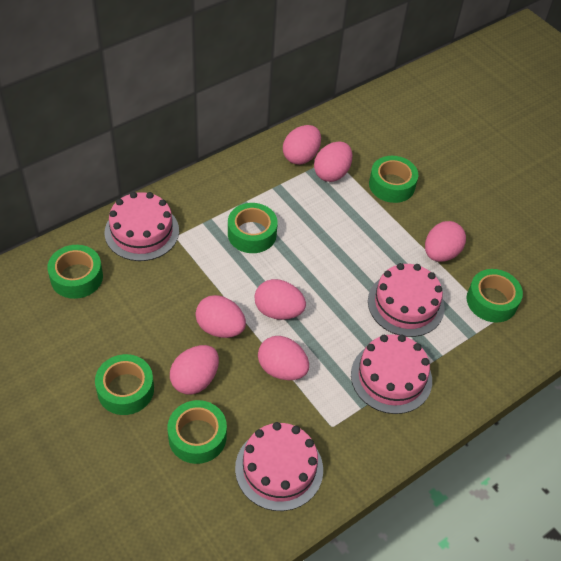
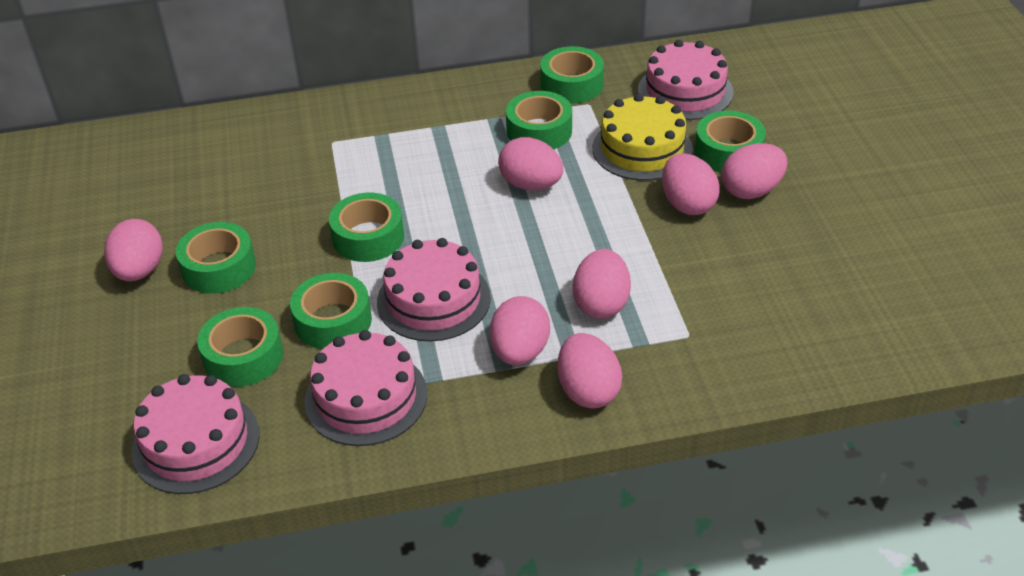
green tape: 6 -> 7
yellow cake: 0 -> 1

